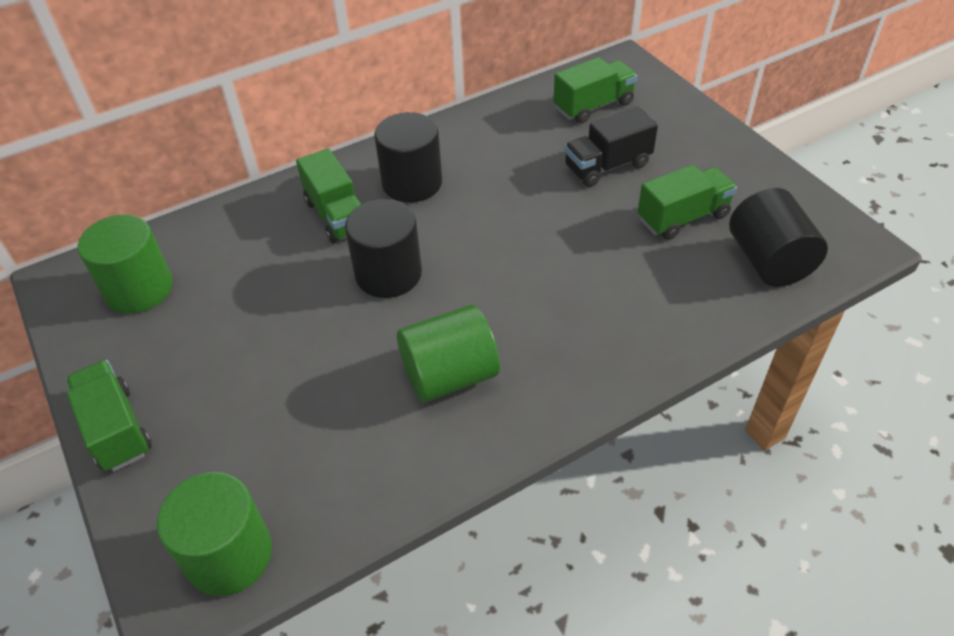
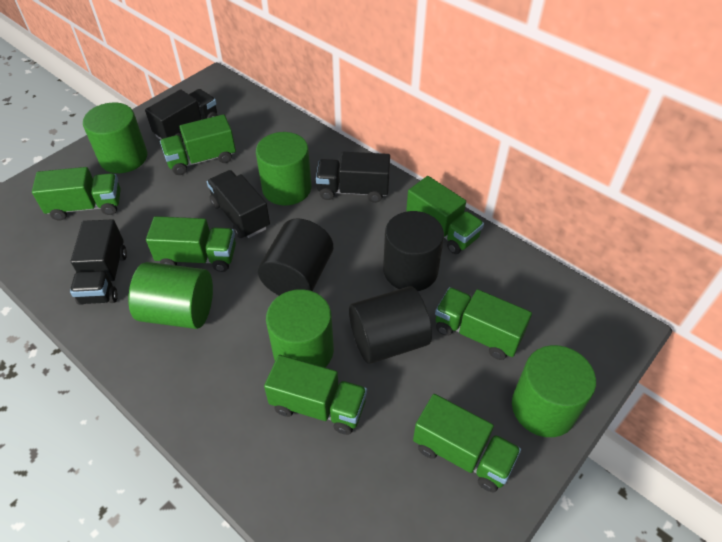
black truck: 1 -> 4
green cylinder: 3 -> 5
green truck: 4 -> 7

